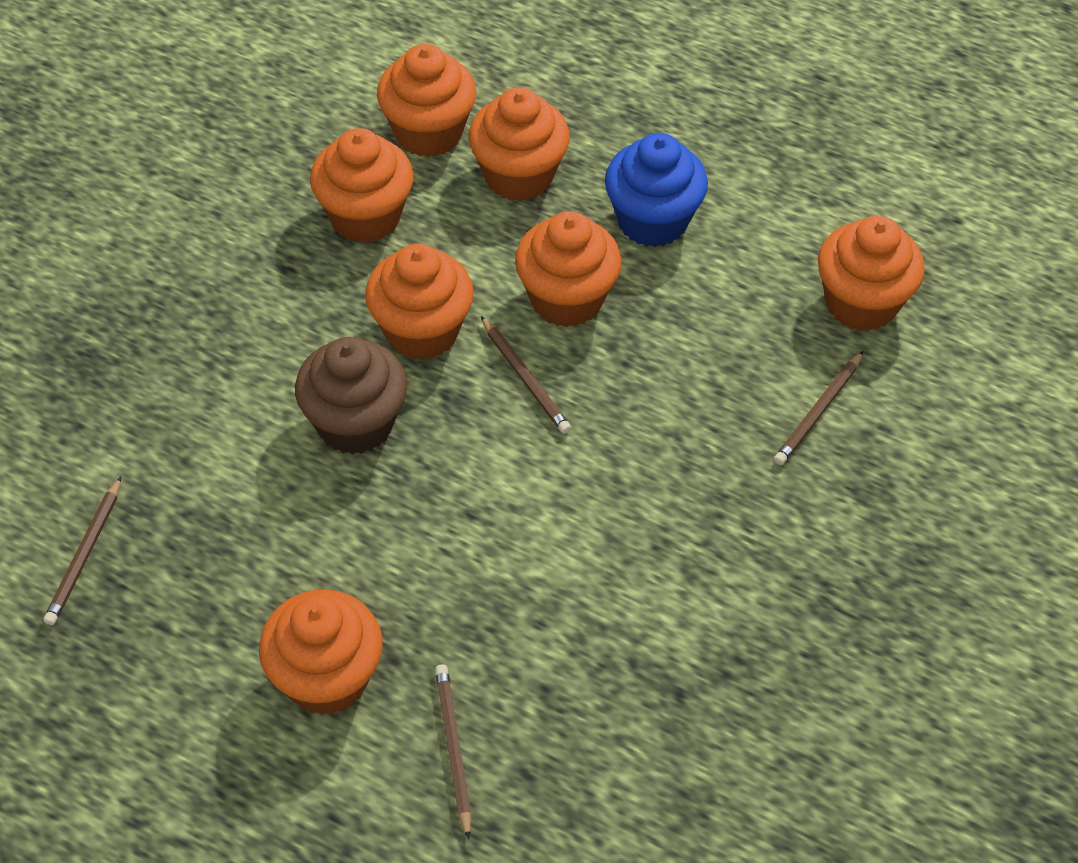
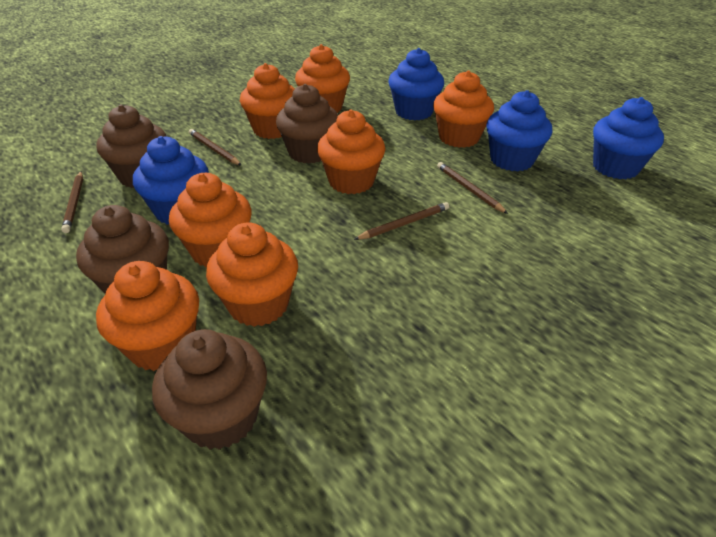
blue cupcake: 1 -> 4
brown cupcake: 1 -> 4

